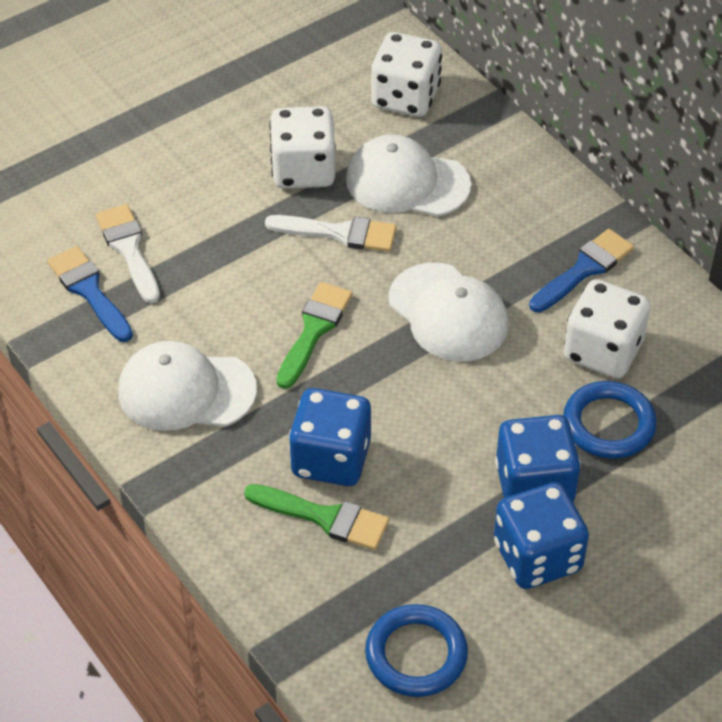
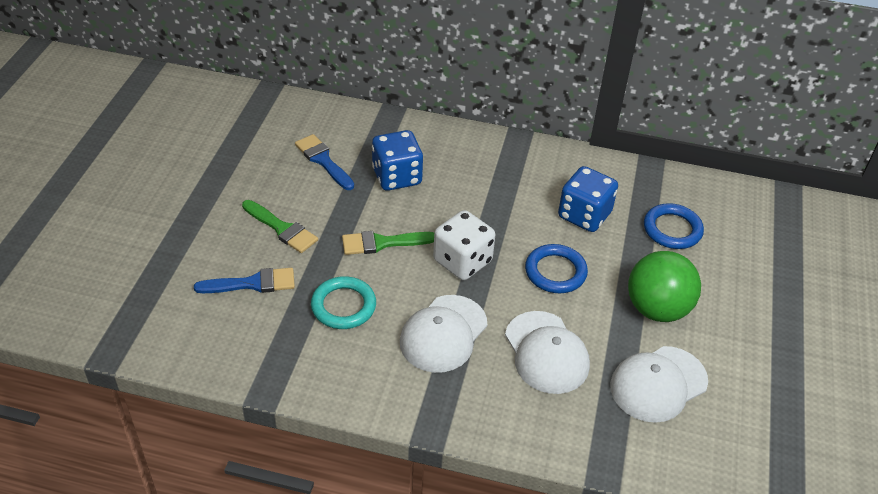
blue dice: 3 -> 2
green ball: 0 -> 1
turquoise ring: 0 -> 1
white brush: 2 -> 0
white dice: 3 -> 1

